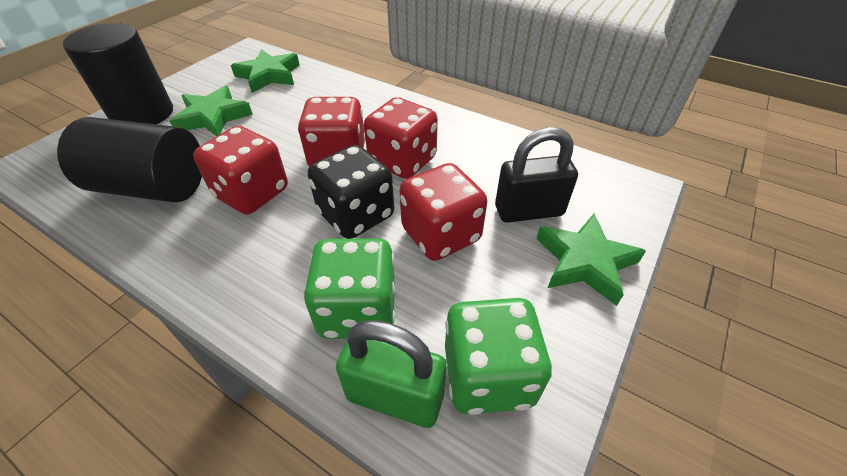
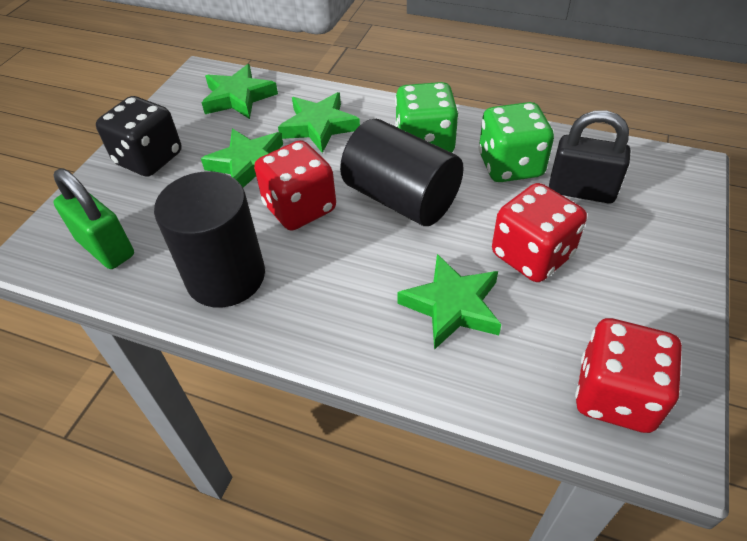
green star: 3 -> 4
red dice: 4 -> 3

